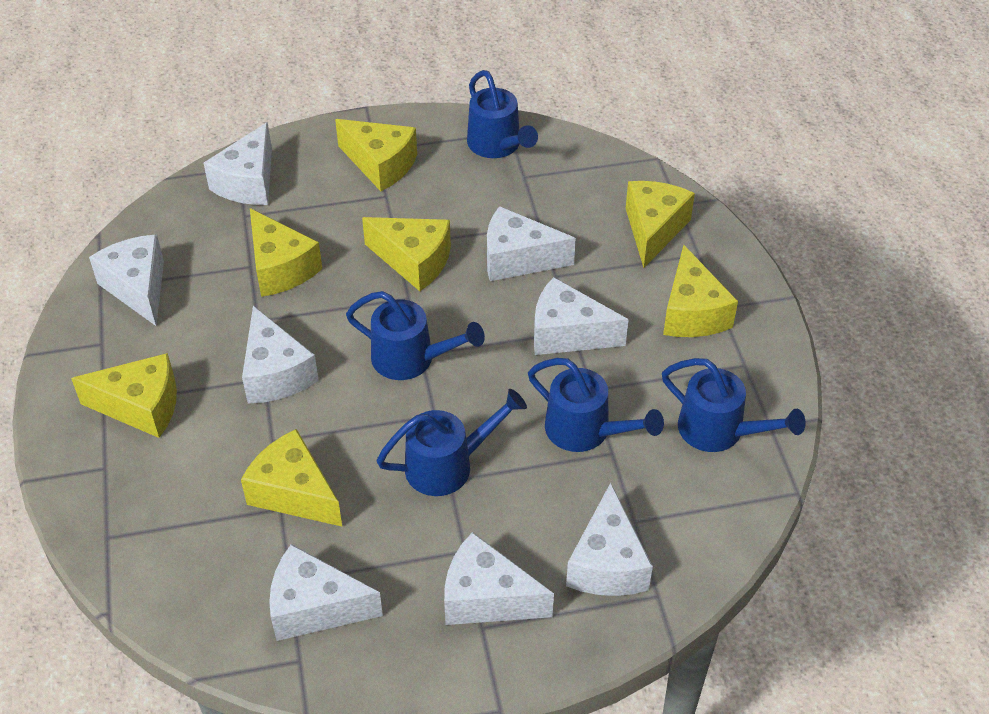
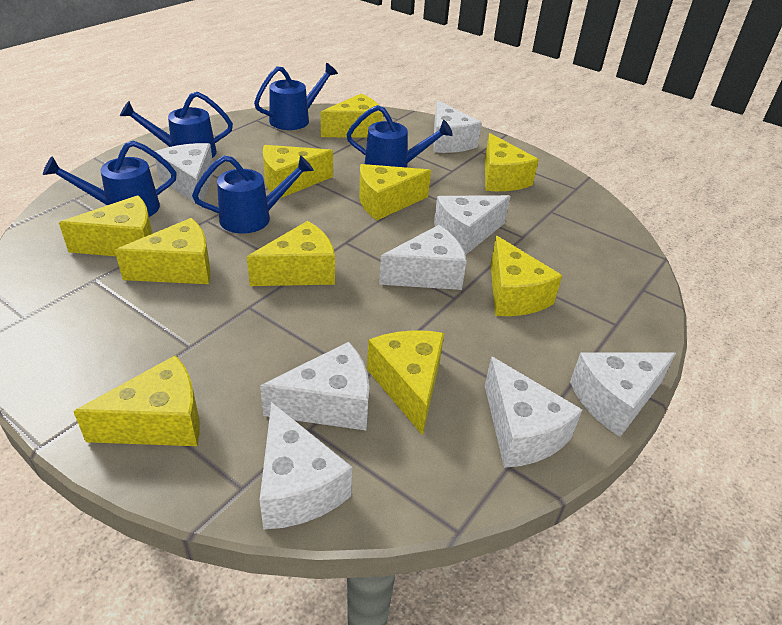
yellow cheese: 7 -> 10

